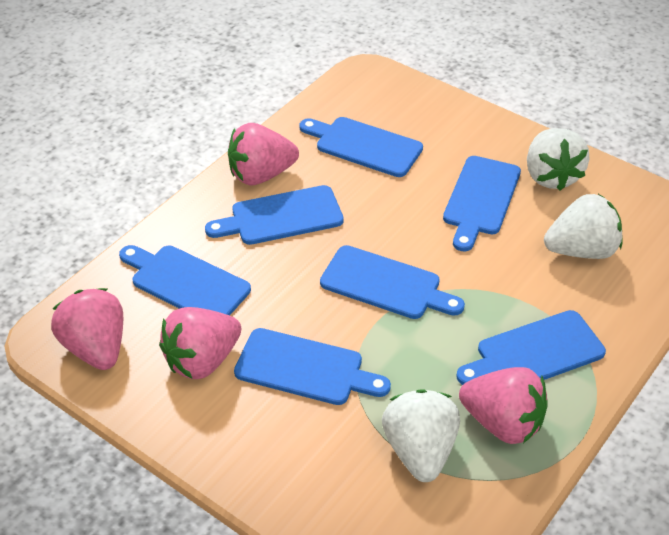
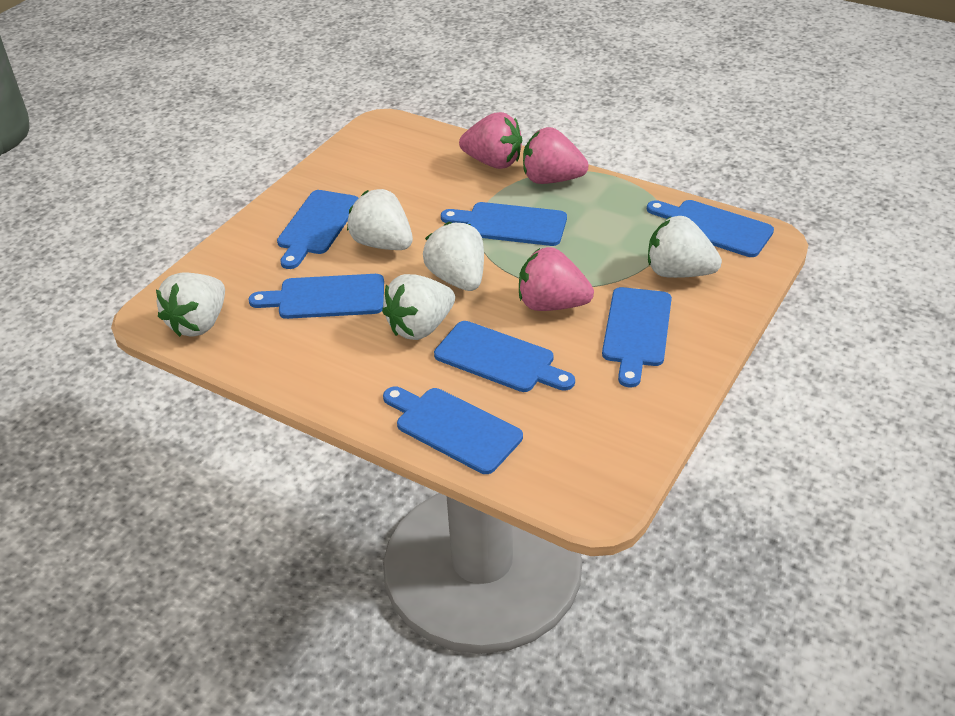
pink strawberry: 4 -> 3
white strawberry: 3 -> 5

